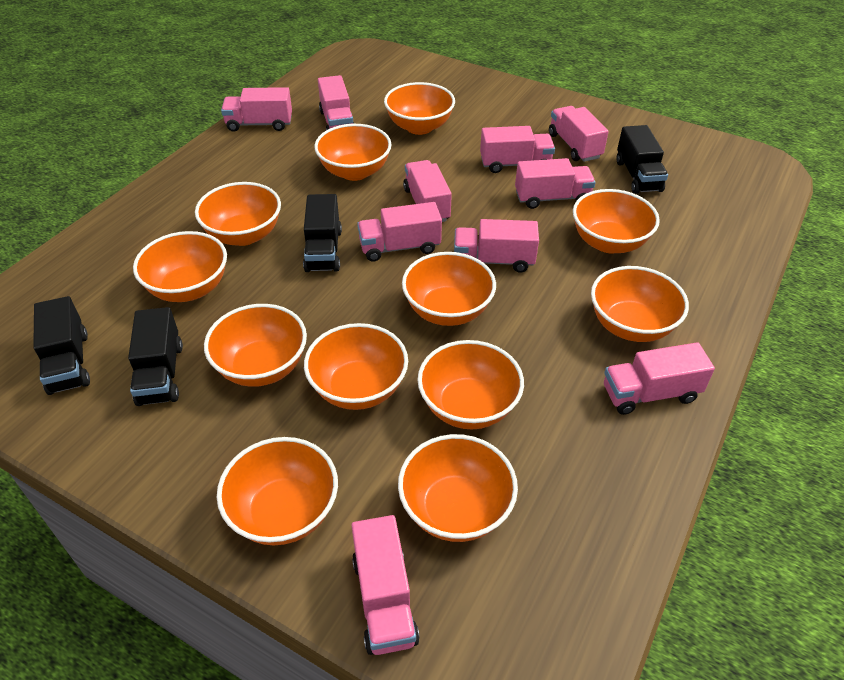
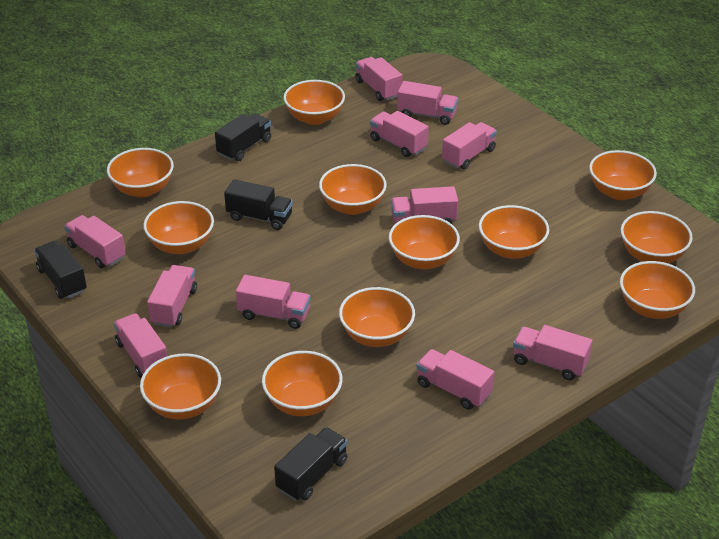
pink truck: 10 -> 11

